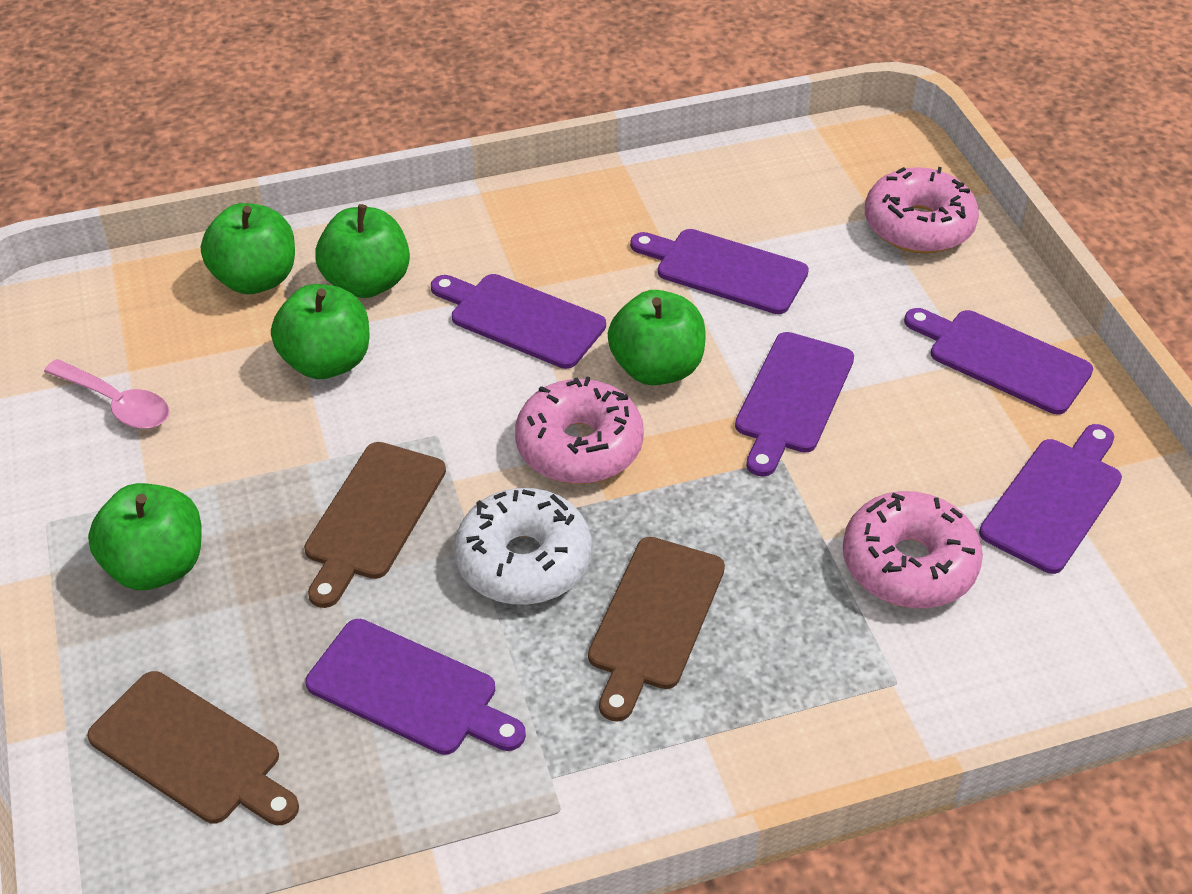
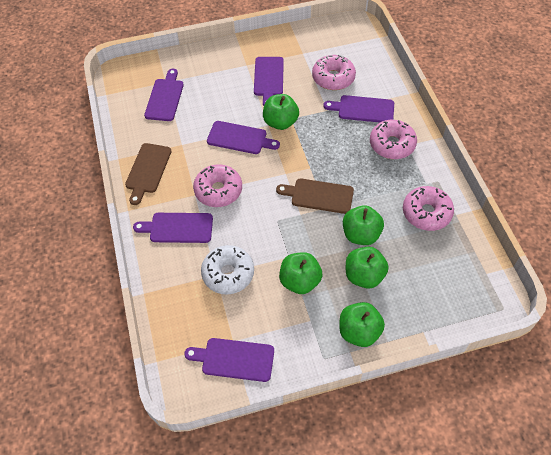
brown cutting board: 3 -> 2
pink donut: 3 -> 4
pink spoon: 1 -> 0

